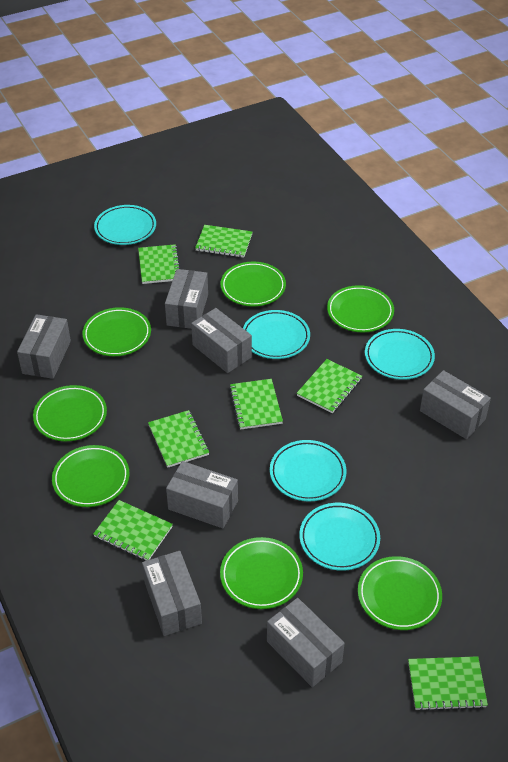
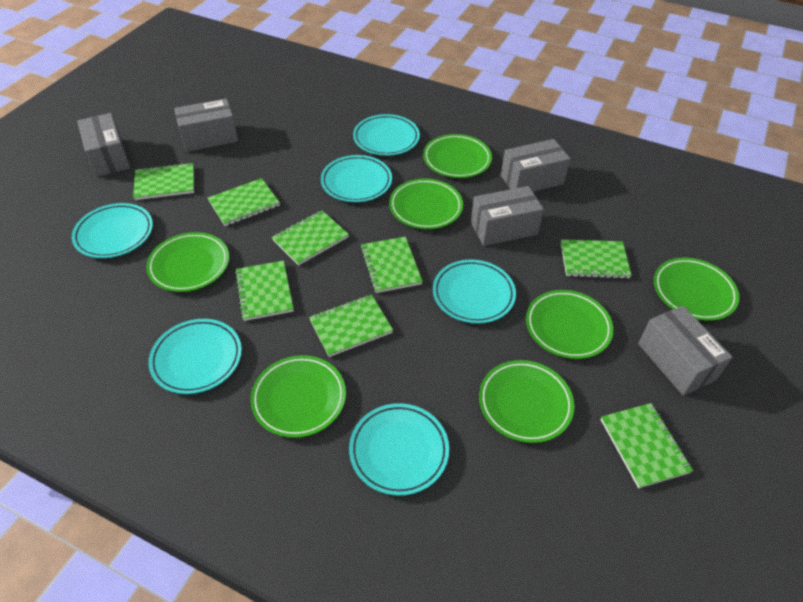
green notebook: 7 -> 8
grey box: 7 -> 5
turquoise plate: 5 -> 6

